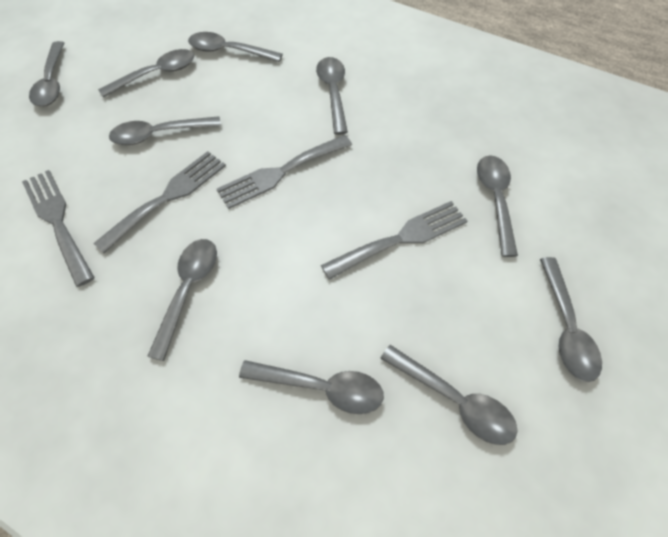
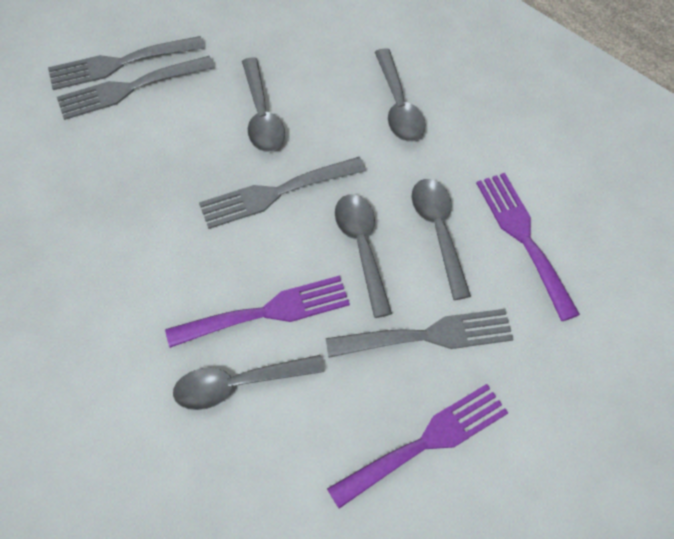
grey spoon: 10 -> 5
purple fork: 0 -> 3

